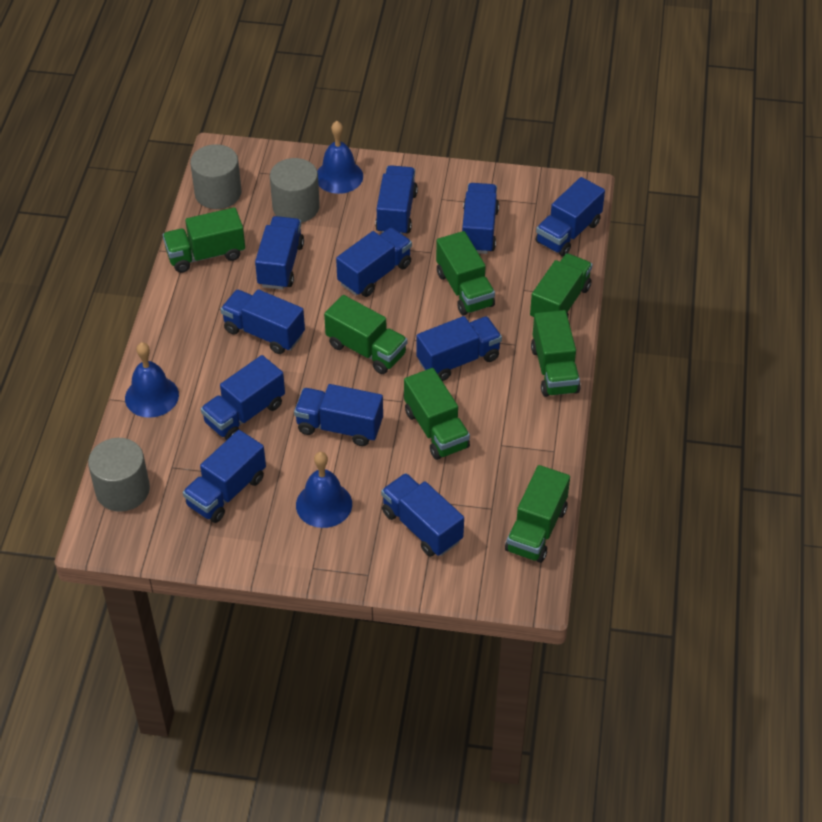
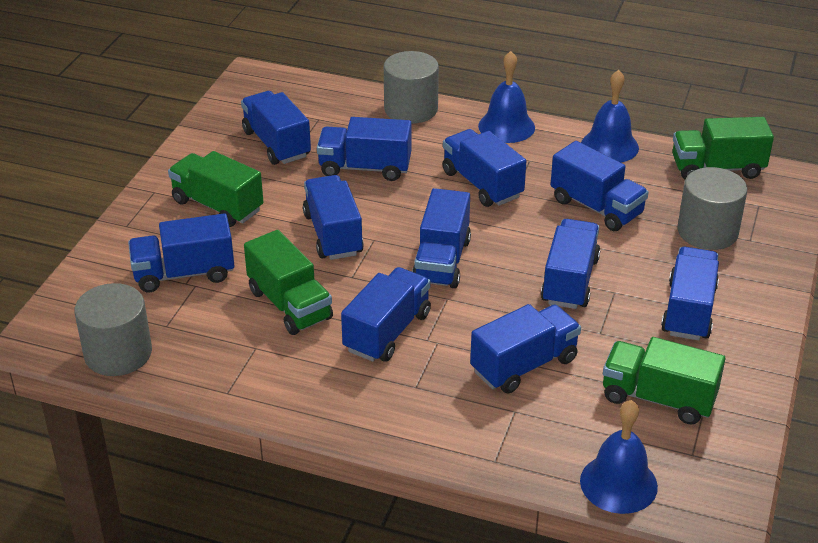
green truck: 7 -> 4

